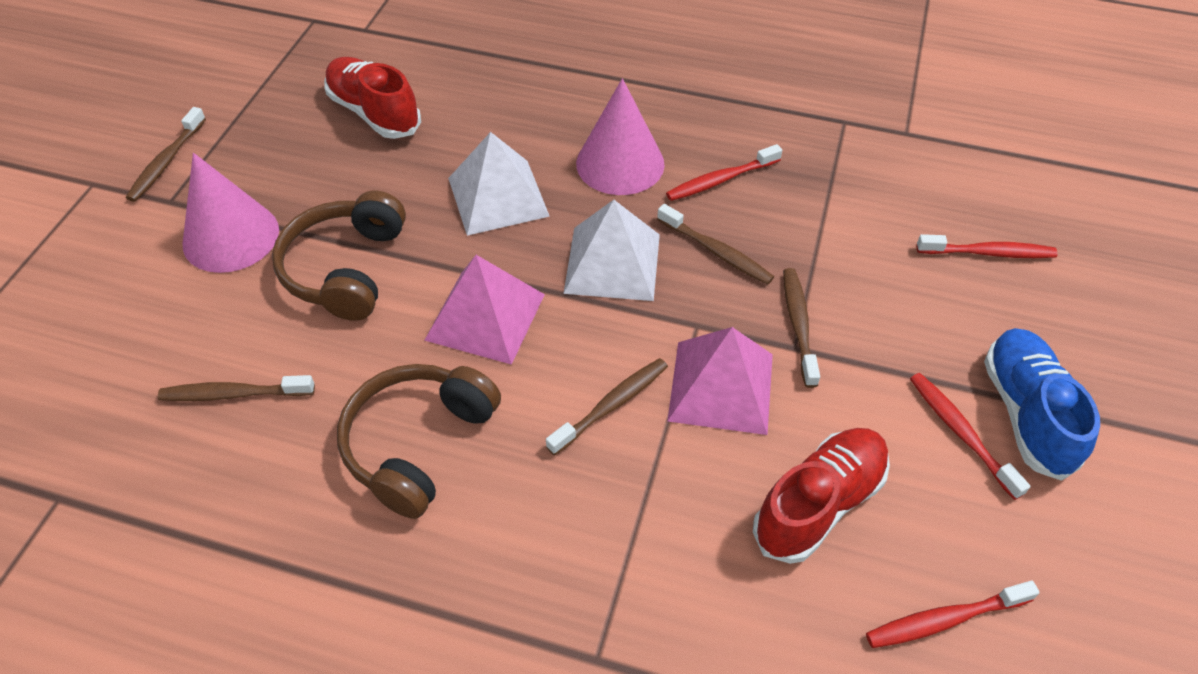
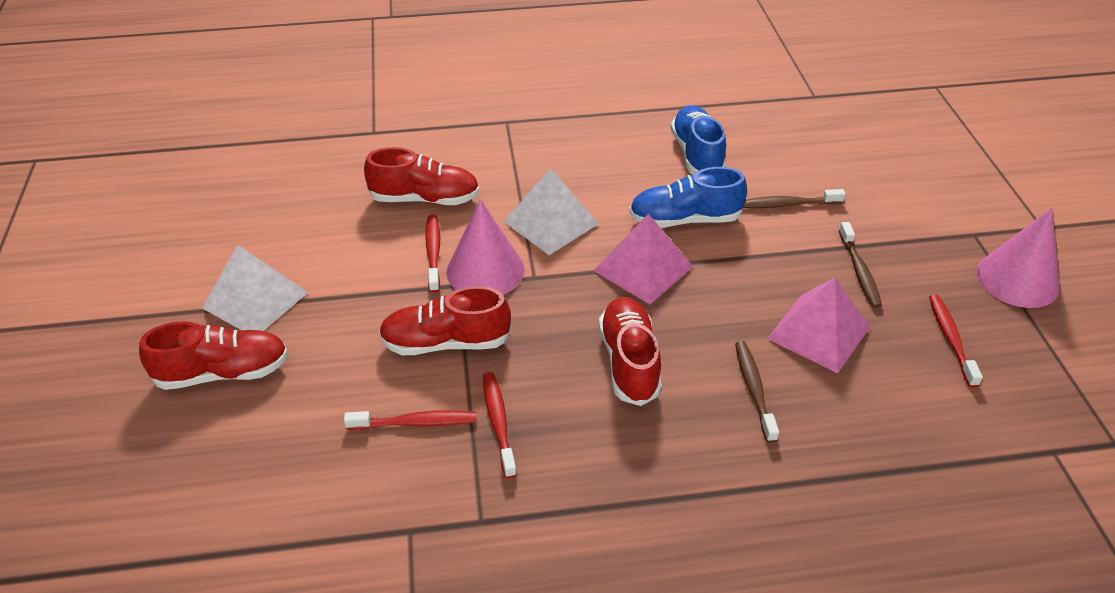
blue shoe: 1 -> 2
brown headphones: 2 -> 0
brown toothbrush: 5 -> 3
red shoe: 2 -> 4

